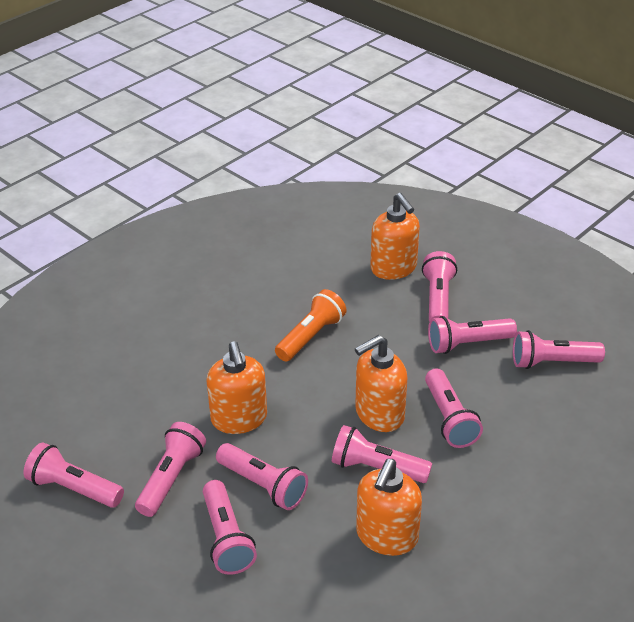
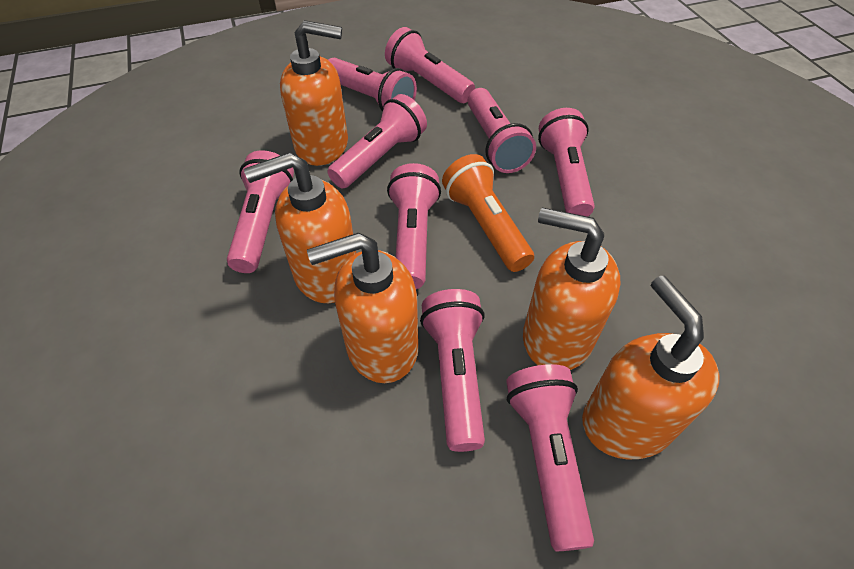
orange soap dispenser: 4 -> 5

